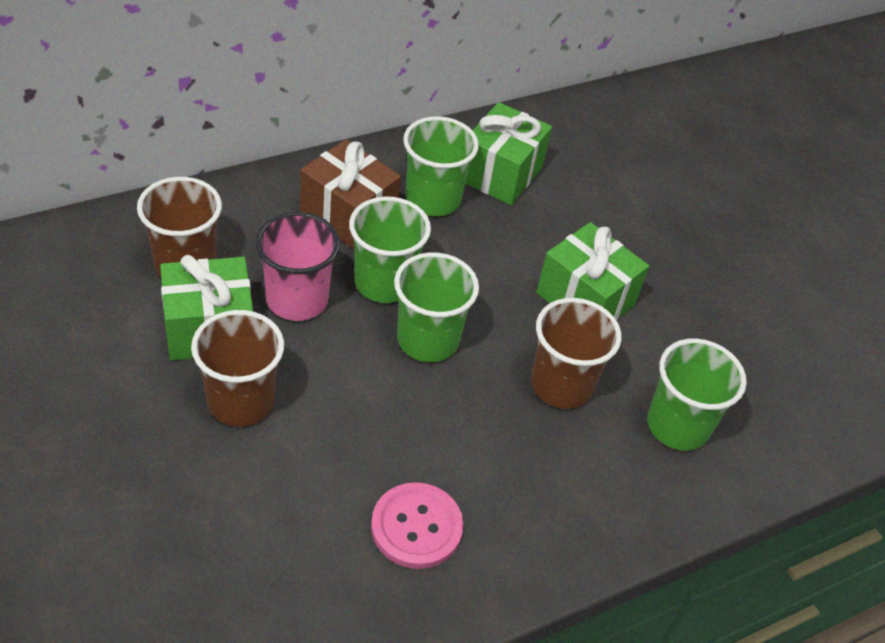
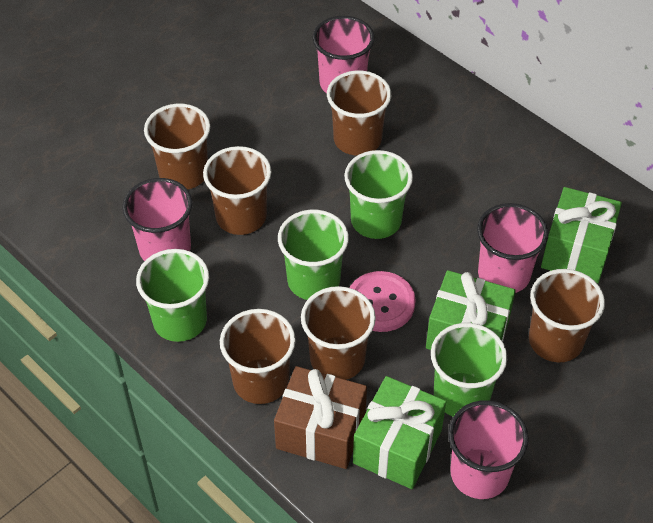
brown cup: 3 -> 6
pink cup: 1 -> 4

